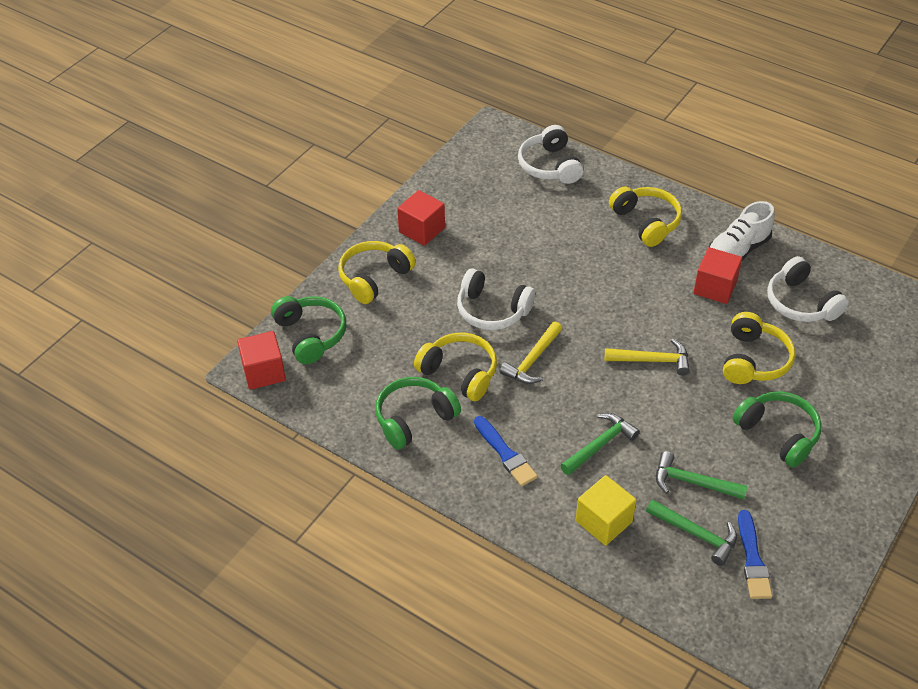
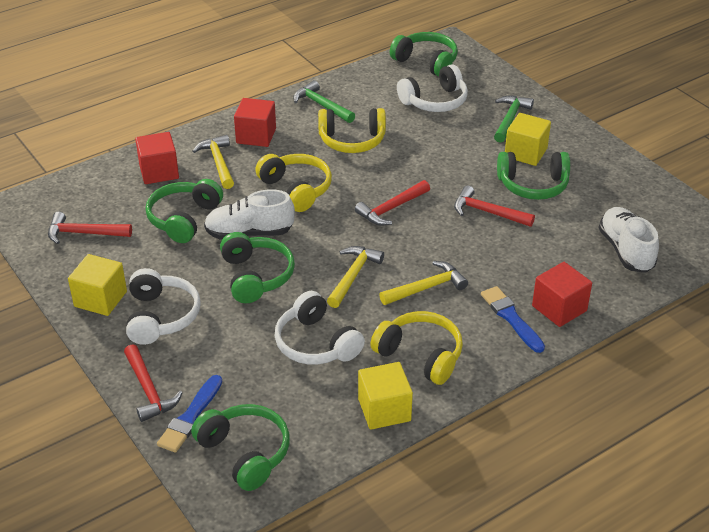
green hammer: 3 -> 2
green headphones: 3 -> 5
red hammer: 0 -> 4
white shoe: 1 -> 2
yellow cube: 1 -> 3
yellow hammer: 2 -> 3
yellow headphones: 4 -> 3

